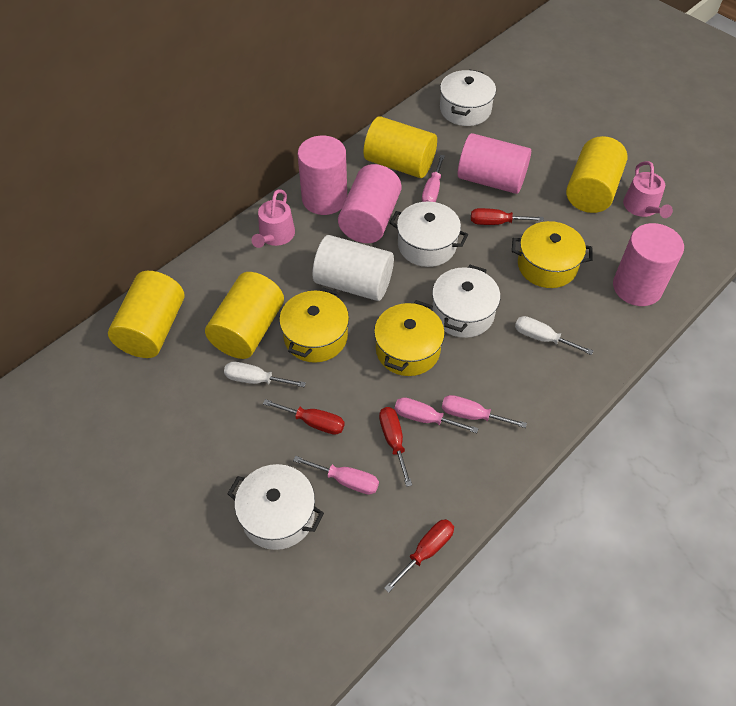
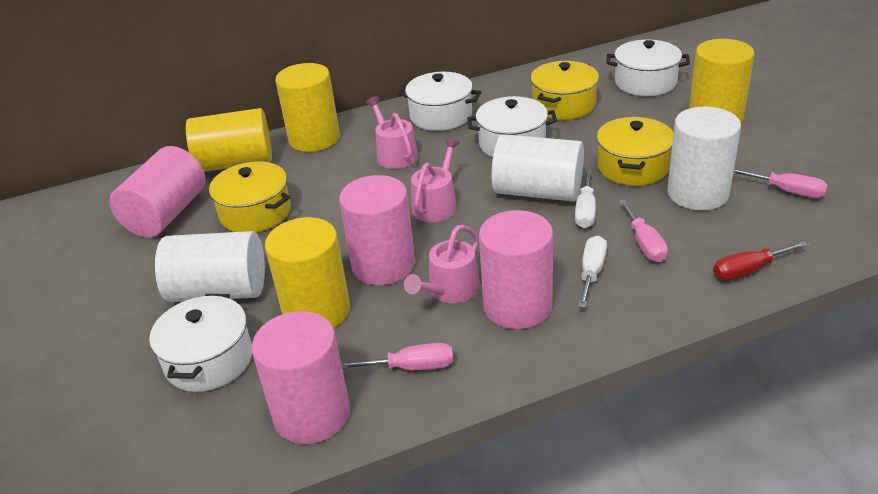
pink screwdriver: 4 -> 3
pink watering can: 2 -> 3
red screwdriver: 4 -> 1
white cylinder: 1 -> 3

